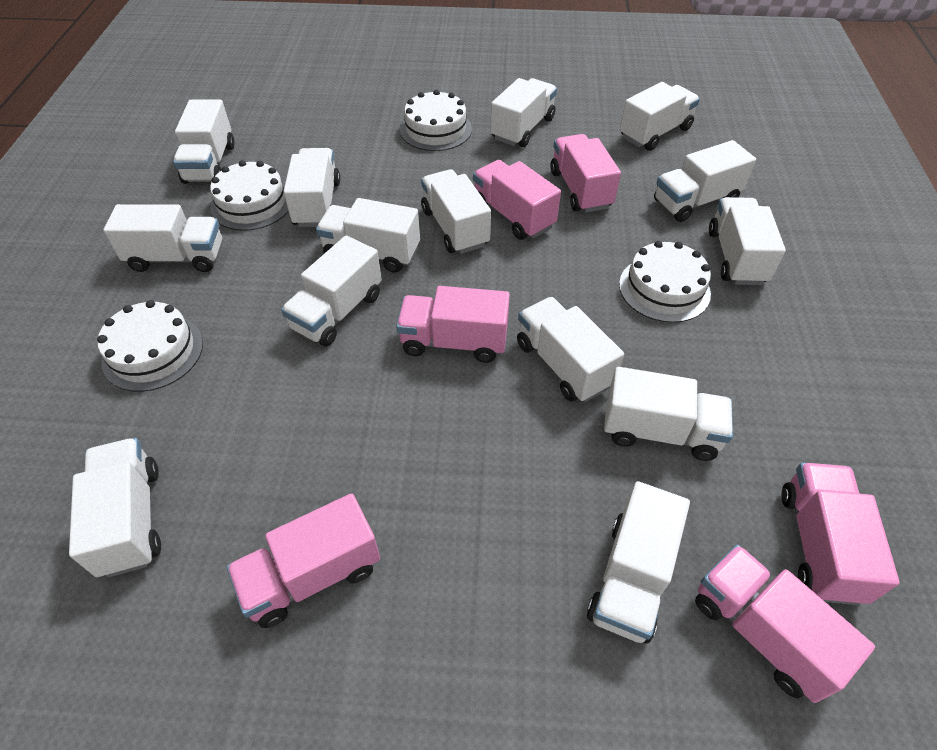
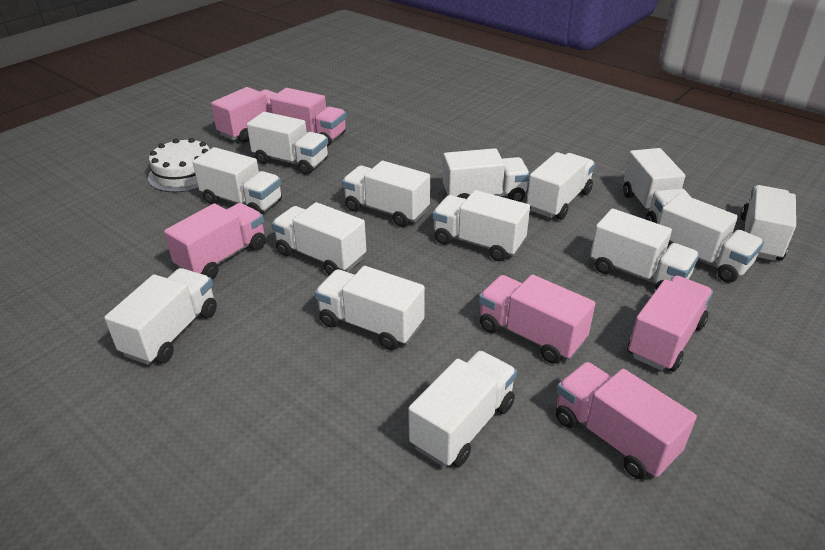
white cake: 4 -> 1

